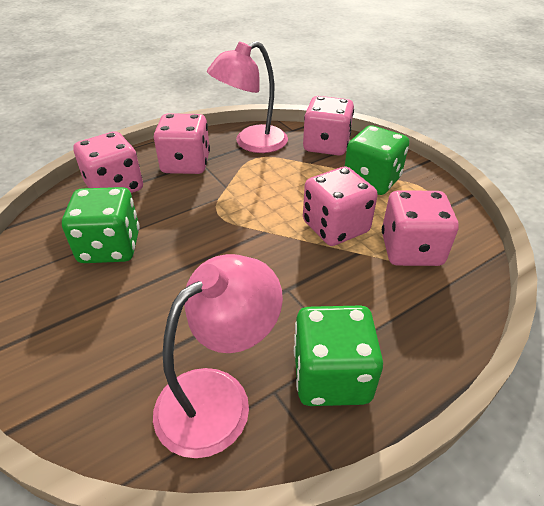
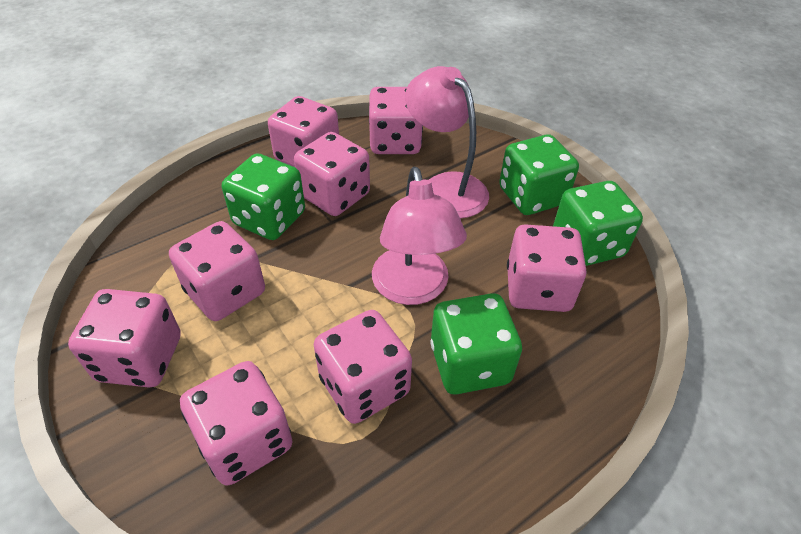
green dice: 3 -> 4
pink dice: 5 -> 8

